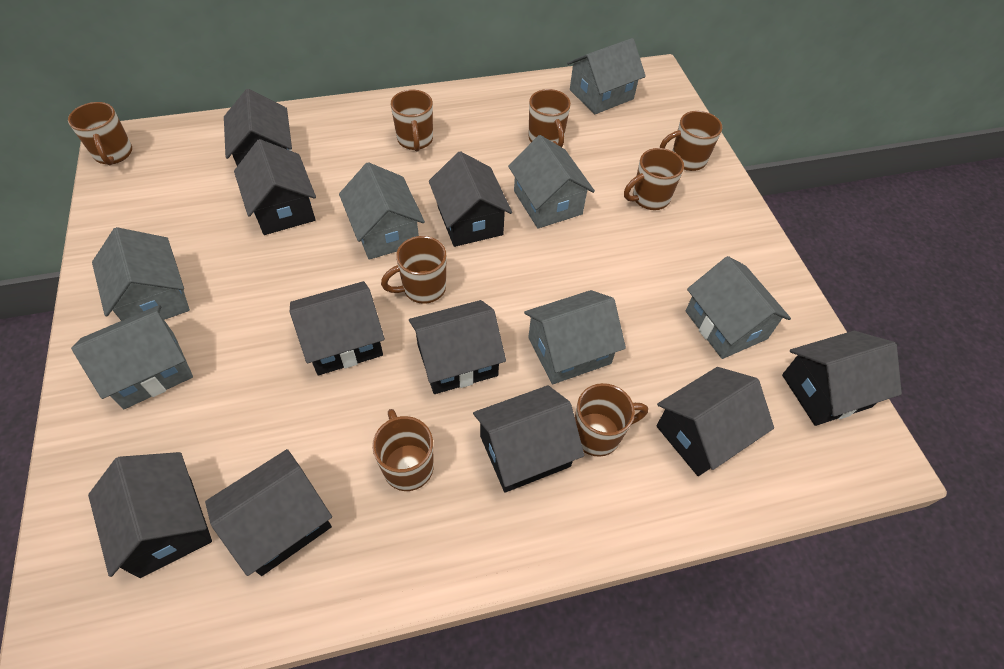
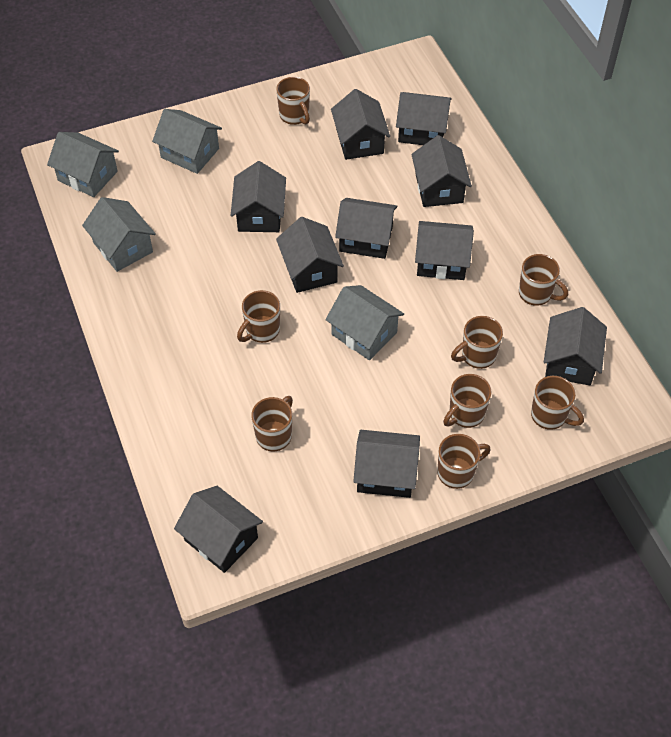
grey house: 7 -> 4

